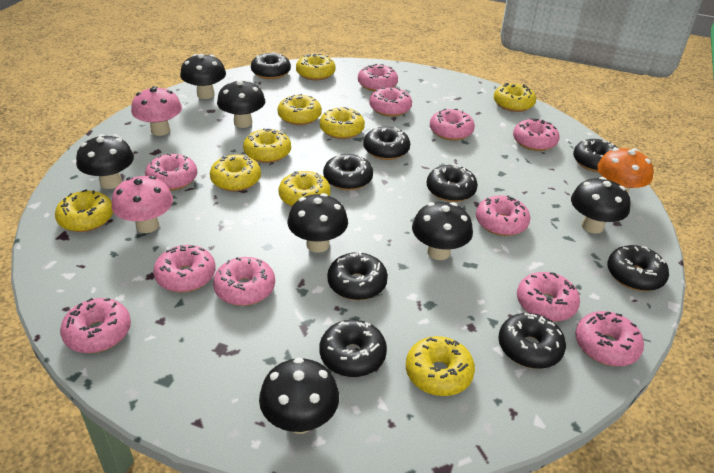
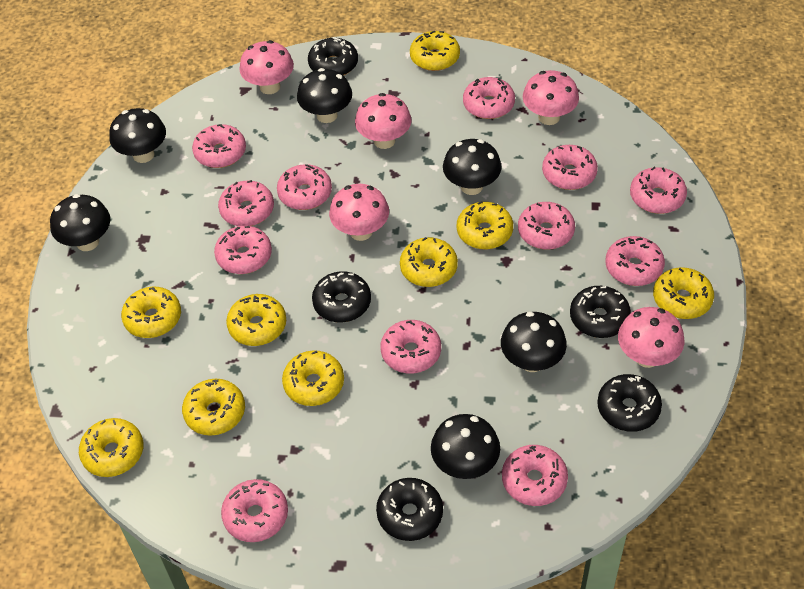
black donut: 9 -> 5
black mushroom: 7 -> 6
orange mushroom: 1 -> 0
pink donut: 11 -> 12
pink mushroom: 2 -> 5

